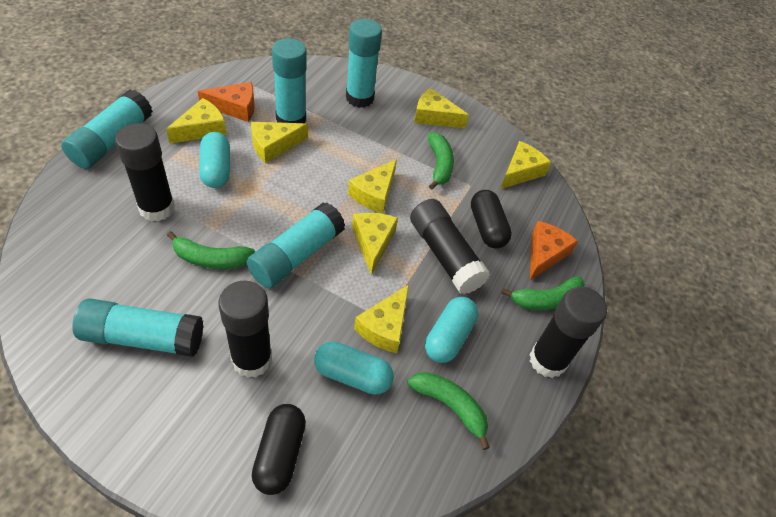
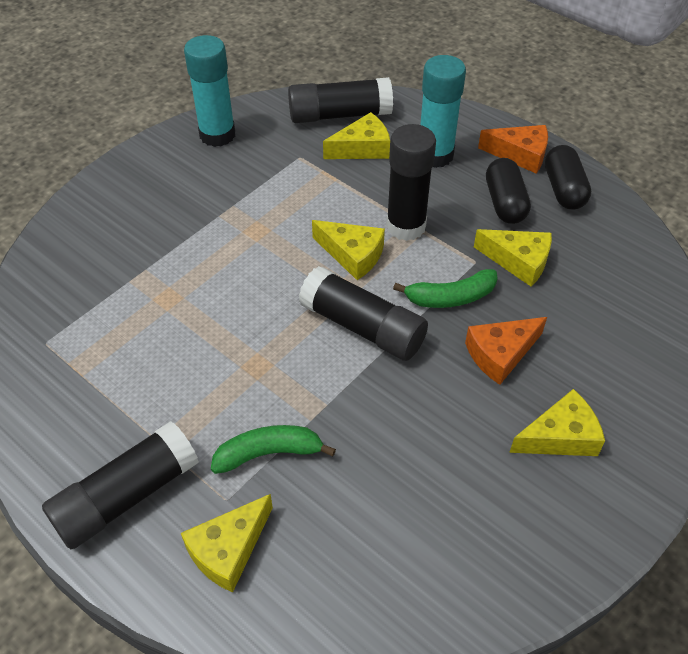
green banana: 4 -> 2
turquoise capsule: 3 -> 0
turquoise glue stick: 5 -> 2
yellow cheese: 7 -> 5

